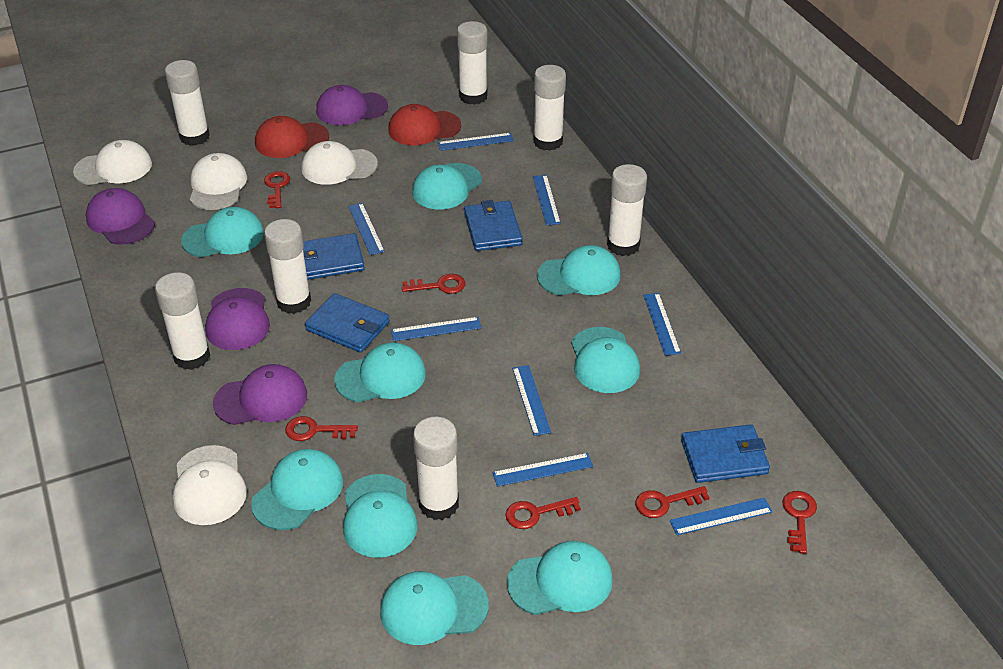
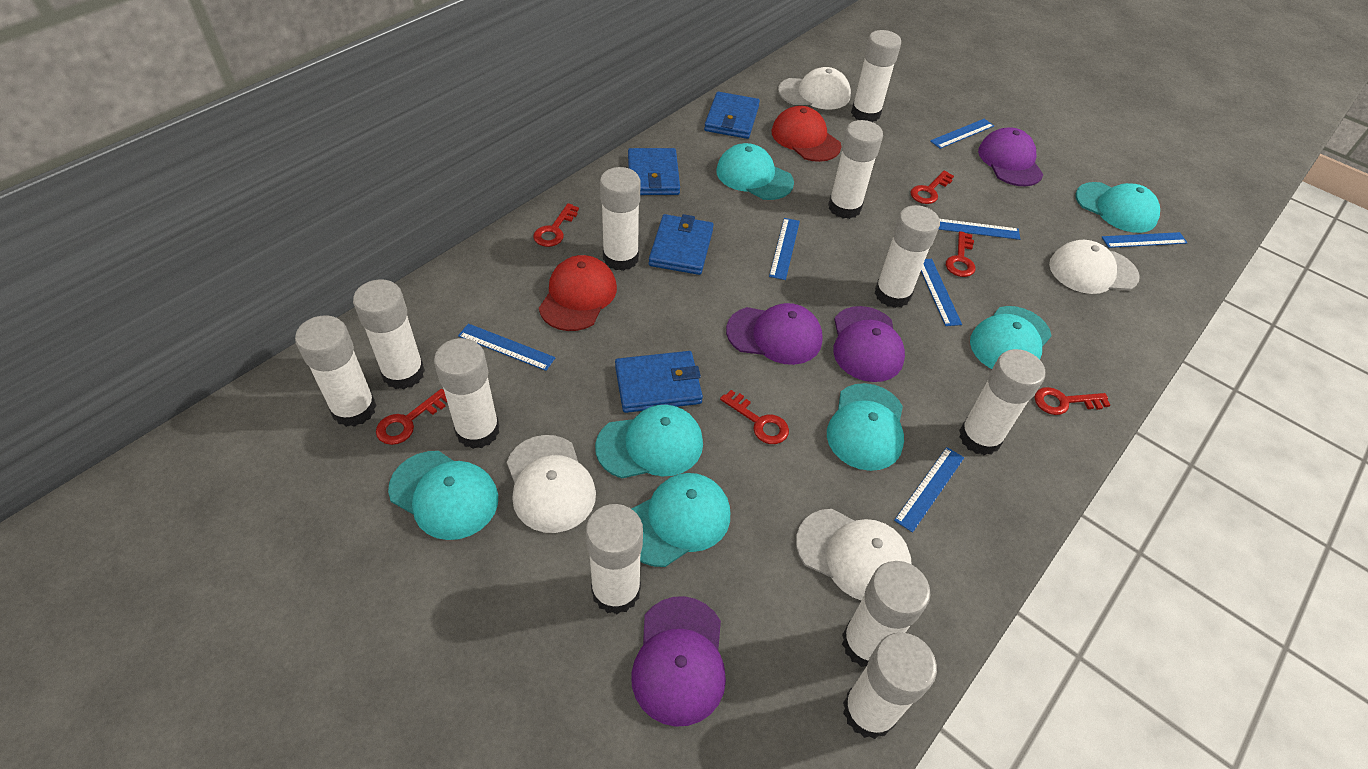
blue ruler: 8 -> 7
turquoise cap: 9 -> 7
white glue stick: 7 -> 11

